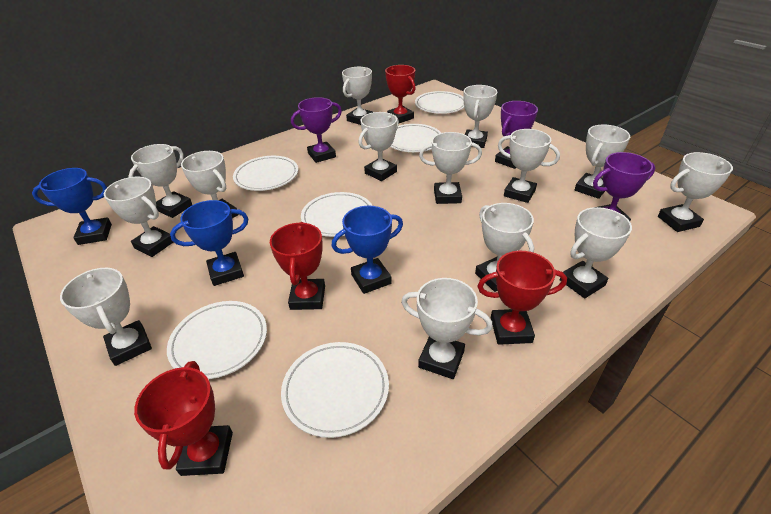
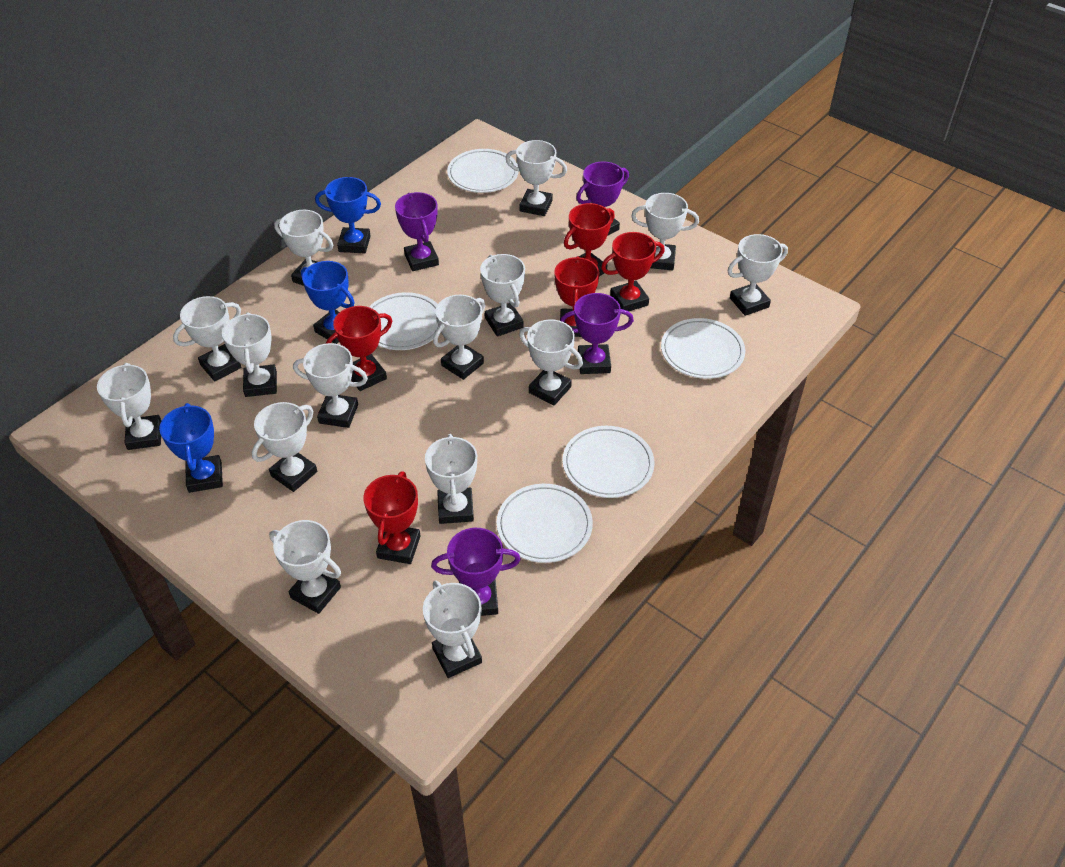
purple trophy: 3 -> 4
red trophy: 4 -> 5
white plate: 6 -> 5
white trophy: 14 -> 15

